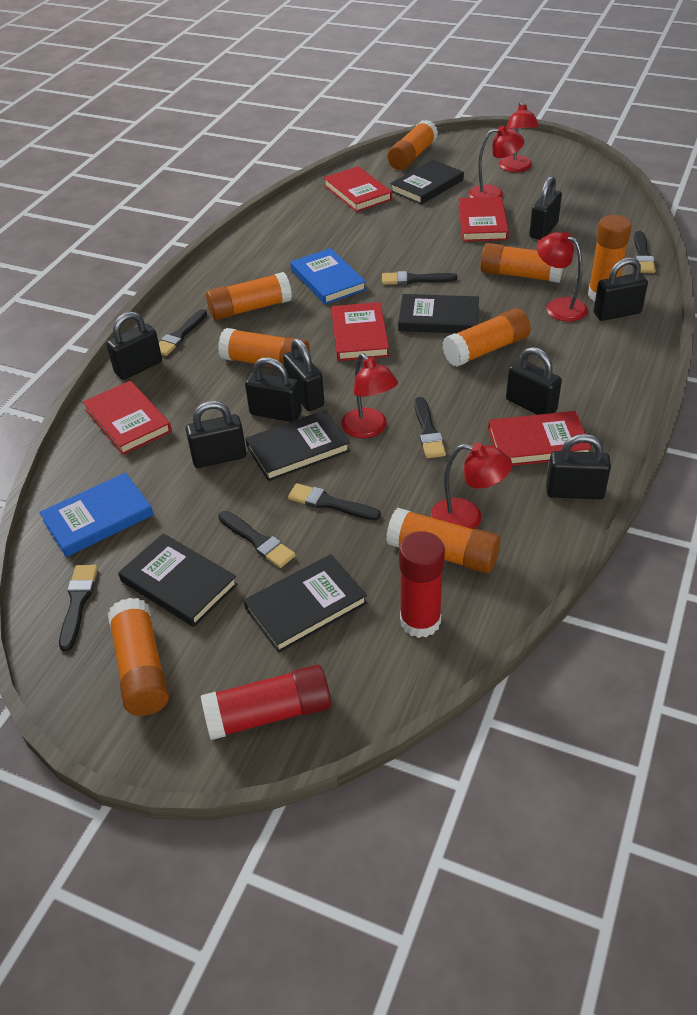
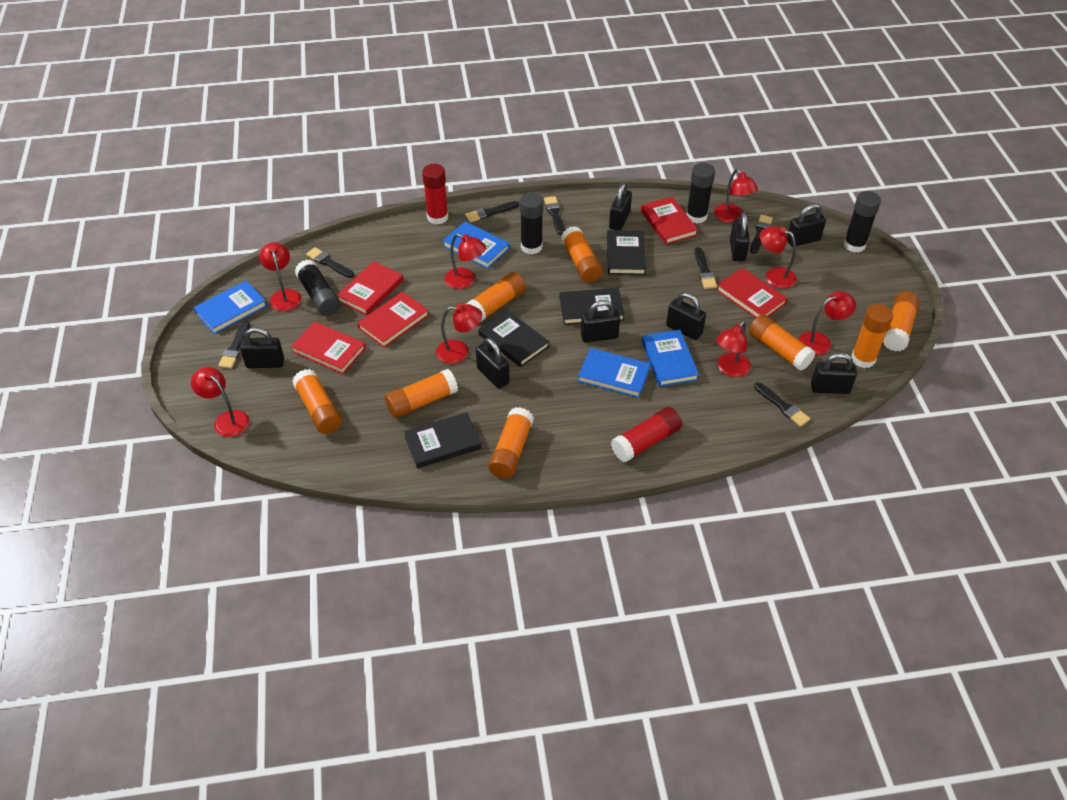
black book: 5 -> 4
black glue stick: 0 -> 4
blue book: 2 -> 4
red lamp: 5 -> 8

